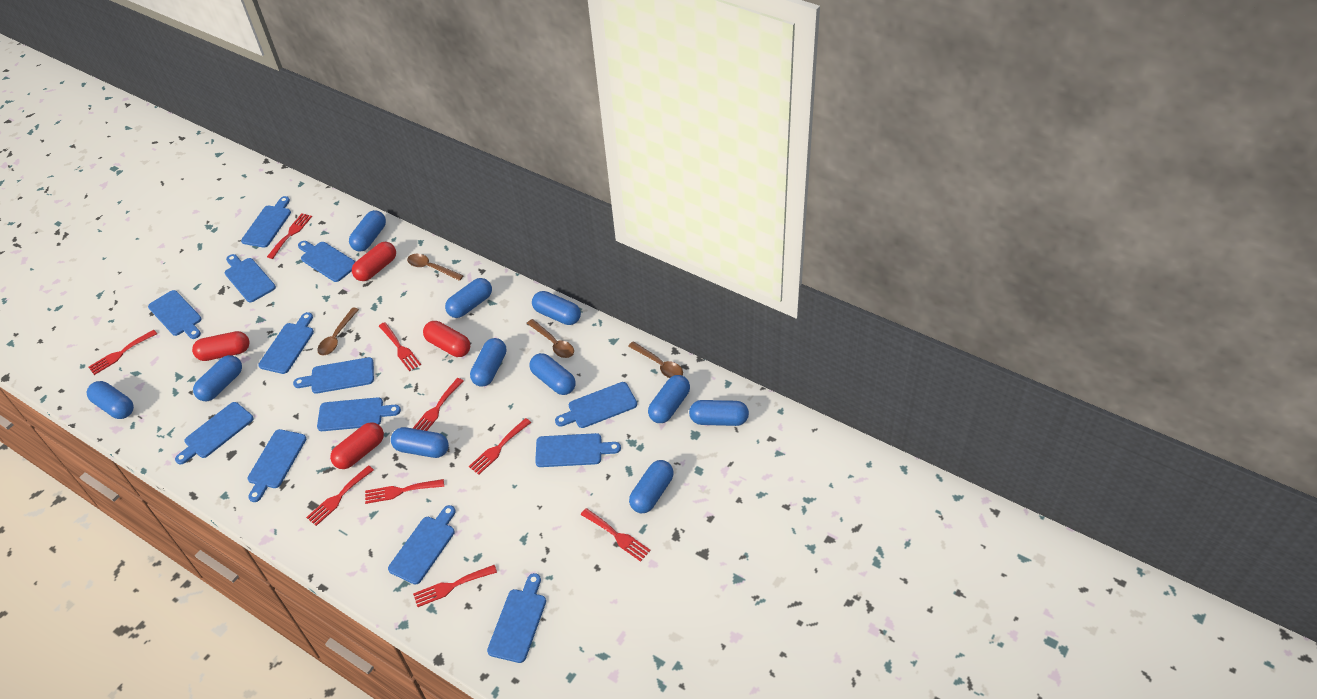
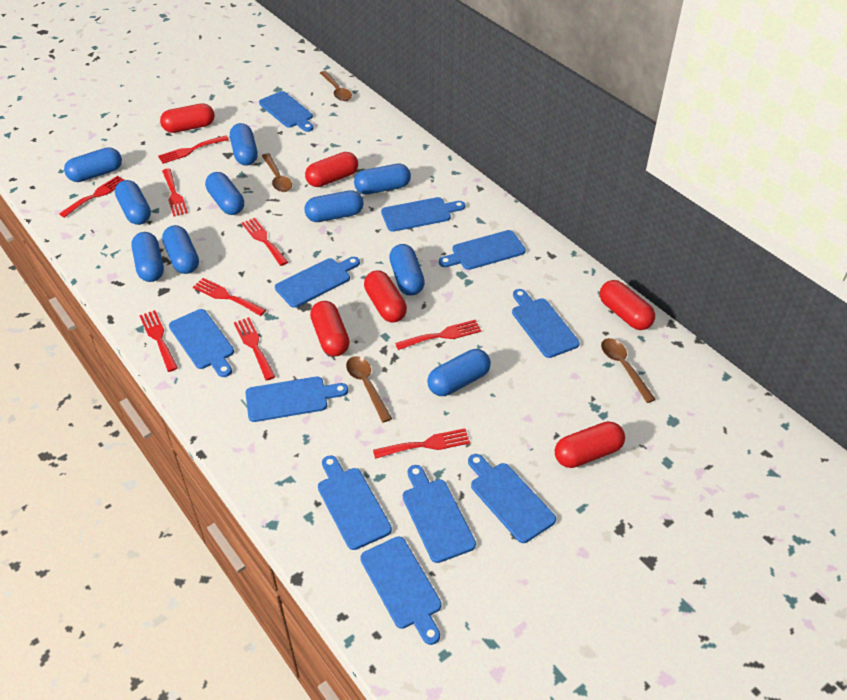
blue capsule: 11 -> 10
blue cutting board: 13 -> 11
red capsule: 4 -> 6

